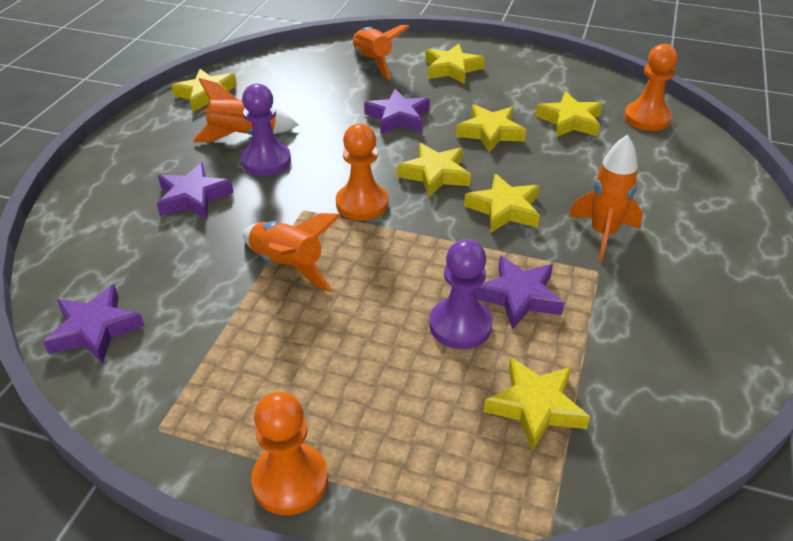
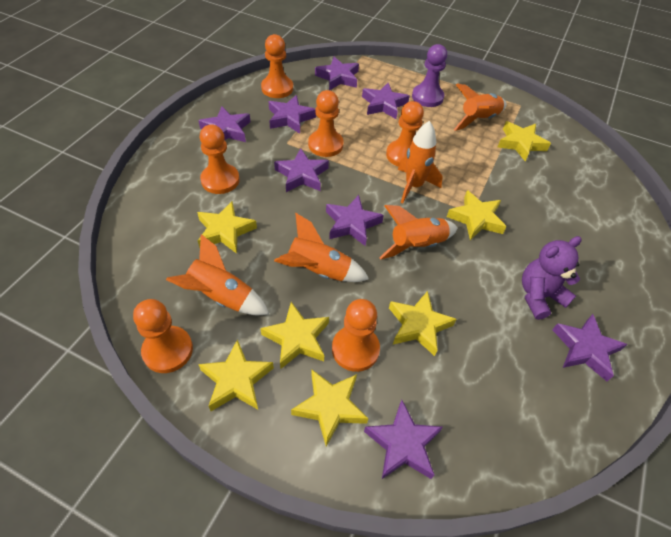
orange pawn: 3 -> 6
orange rocket: 4 -> 5
purple pawn: 2 -> 1
purple star: 4 -> 8
purple teddy bear: 0 -> 1

